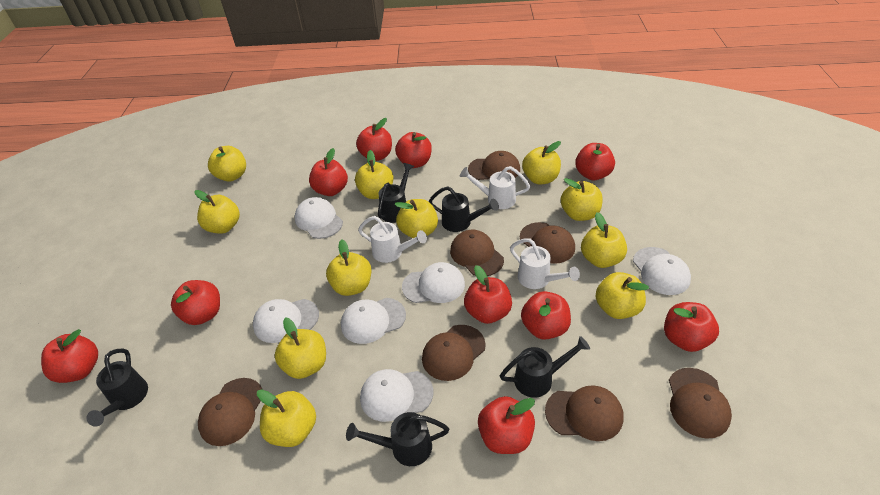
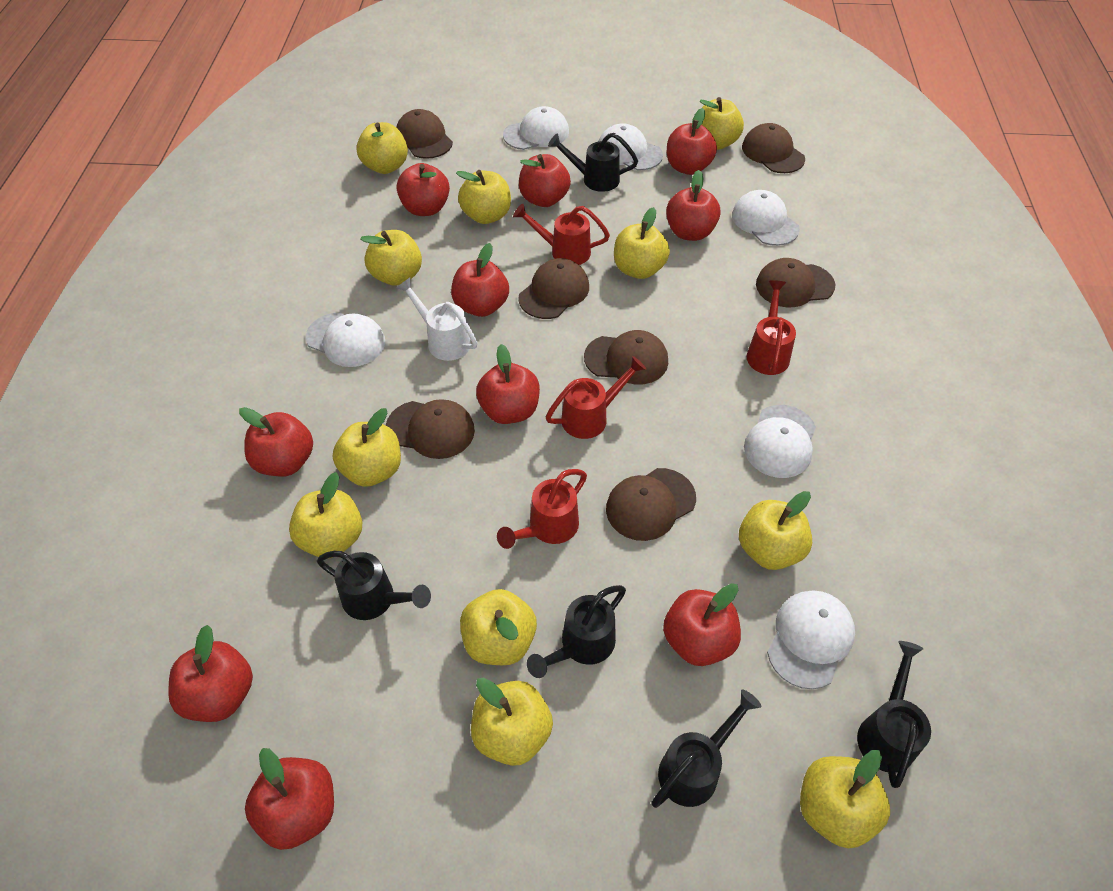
red watering can: 0 -> 4
white watering can: 3 -> 1

